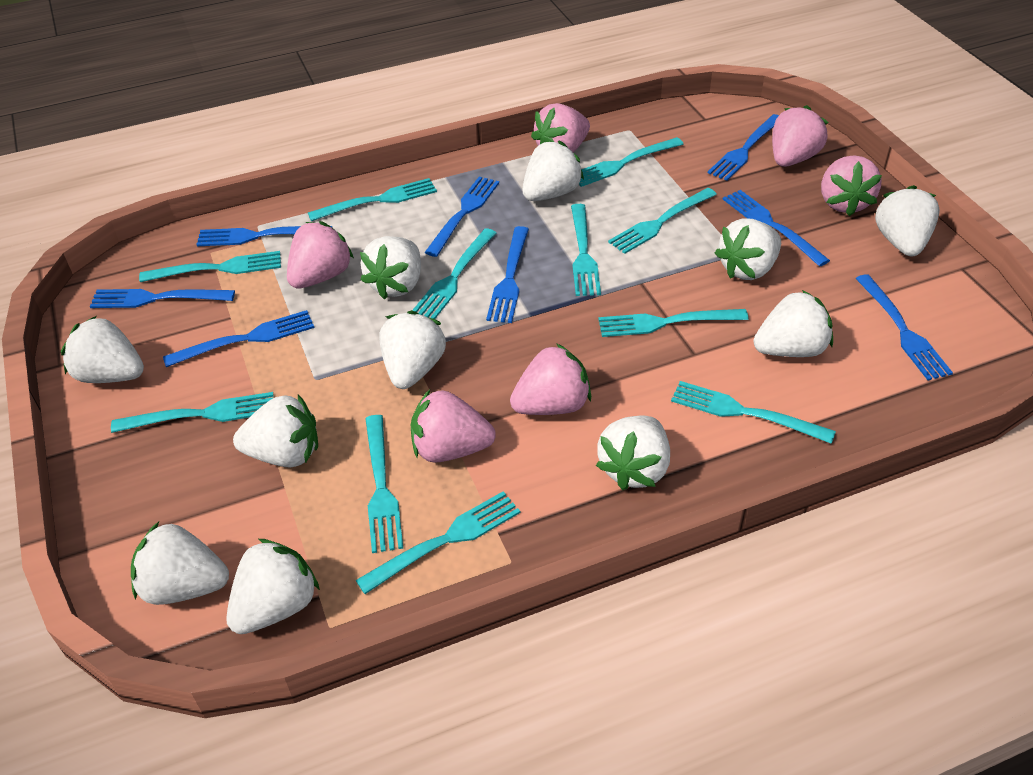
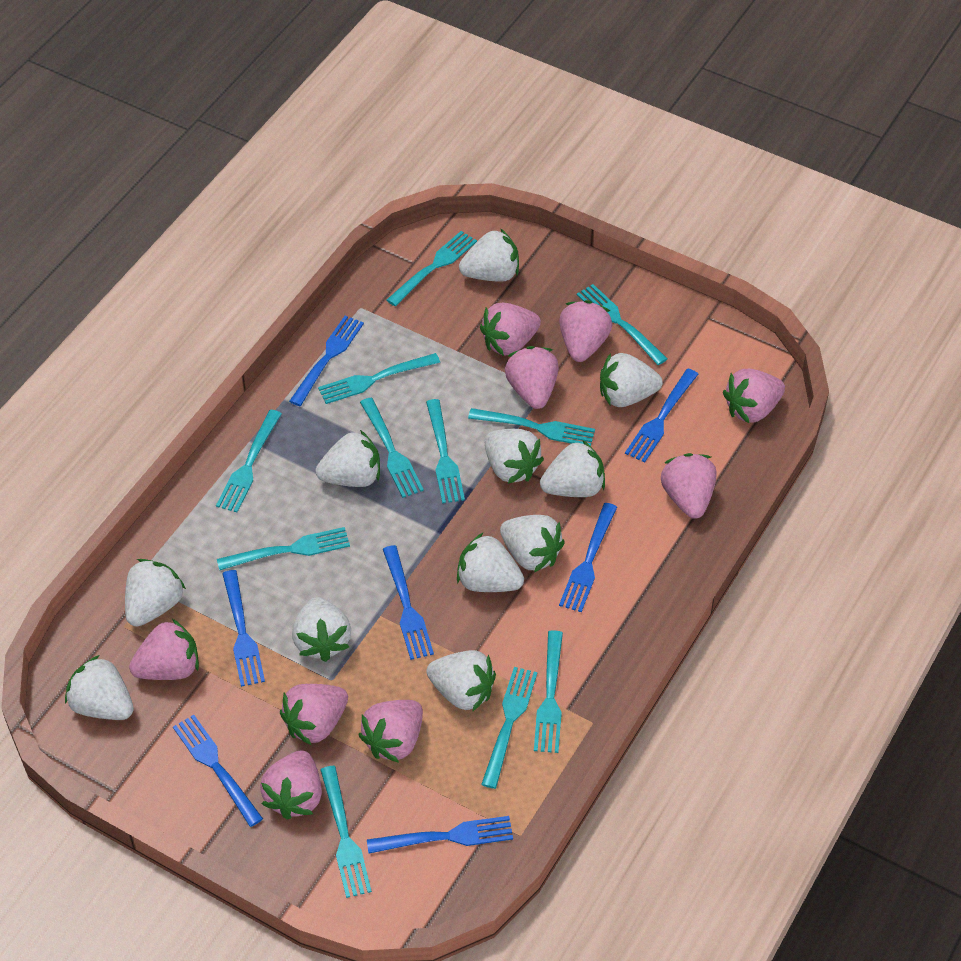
blue fork: 8 -> 7
pink strawberry: 6 -> 9

